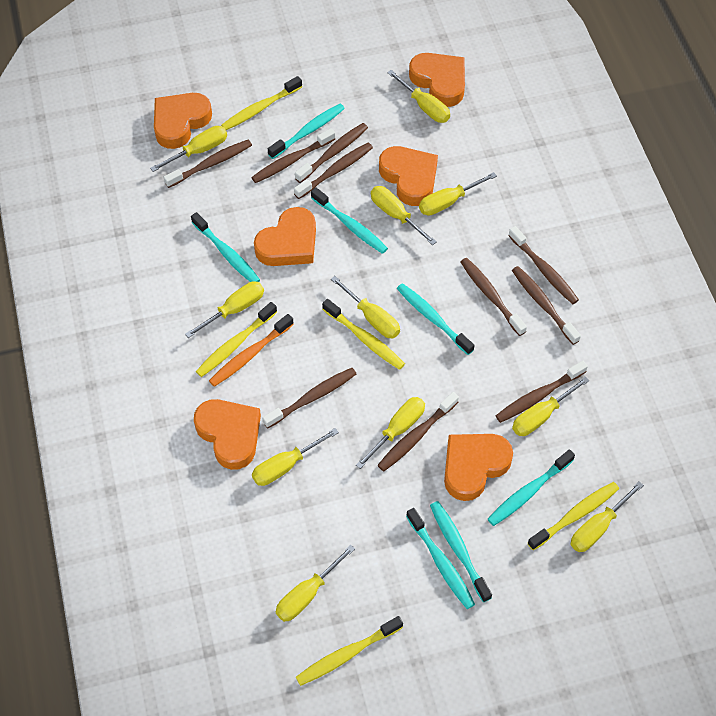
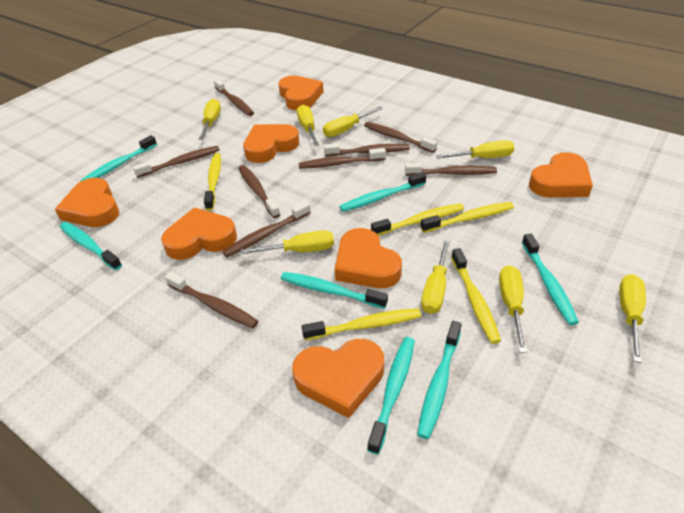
brown toothbrush: 10 -> 9
orange heart: 6 -> 7
orange toothbrush: 1 -> 0
yellow screwdriver: 11 -> 8

